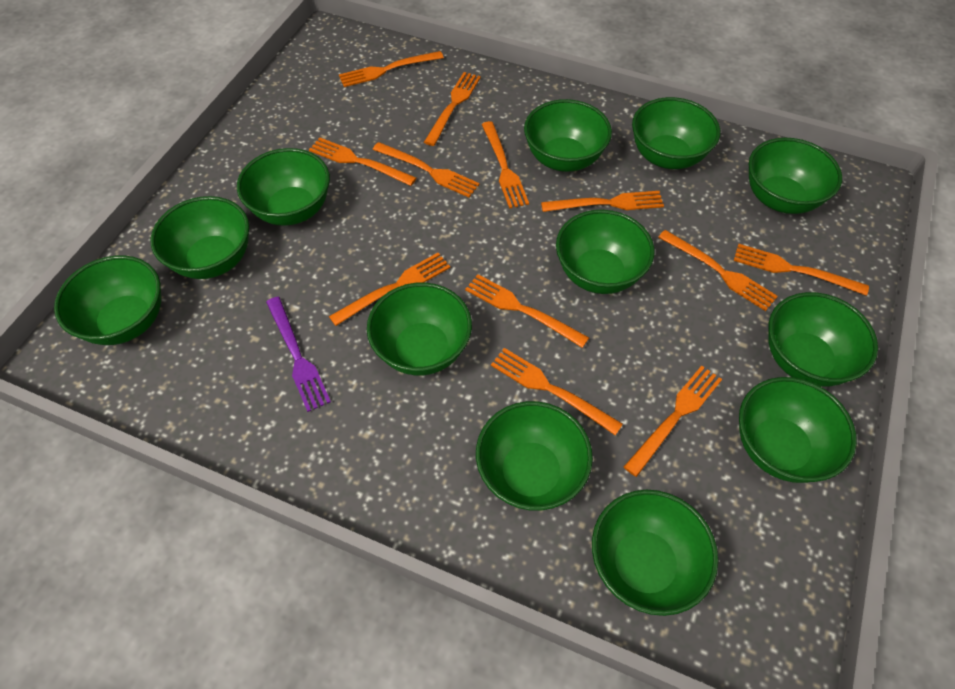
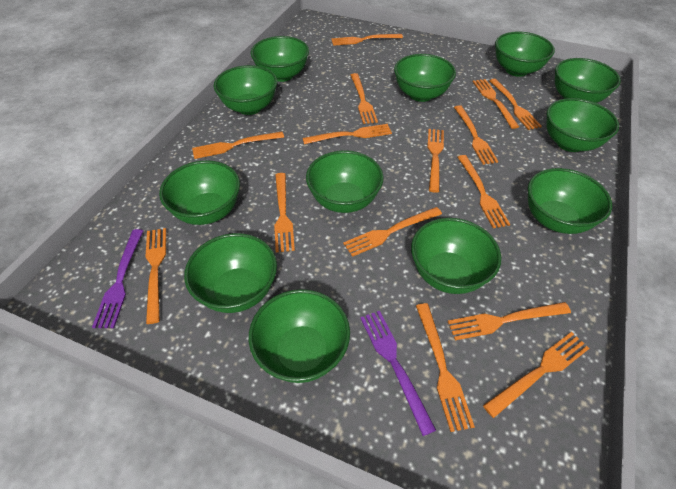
orange fork: 12 -> 15
purple fork: 1 -> 2

